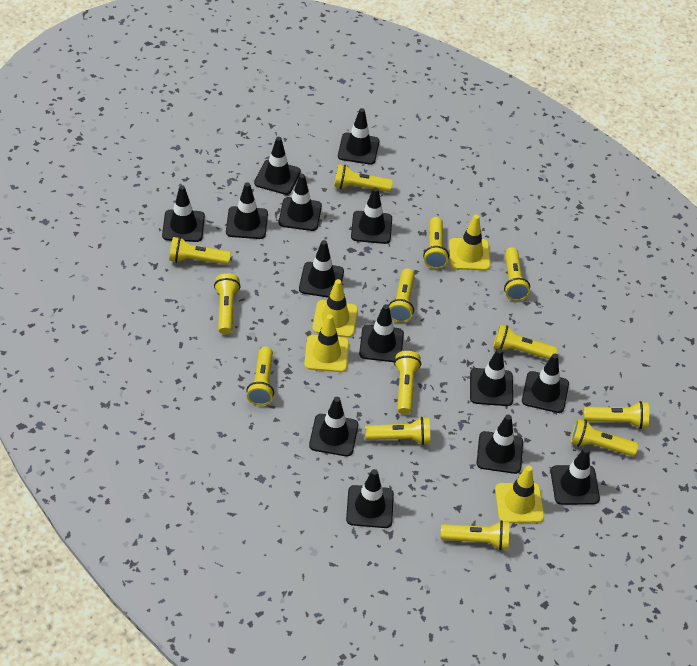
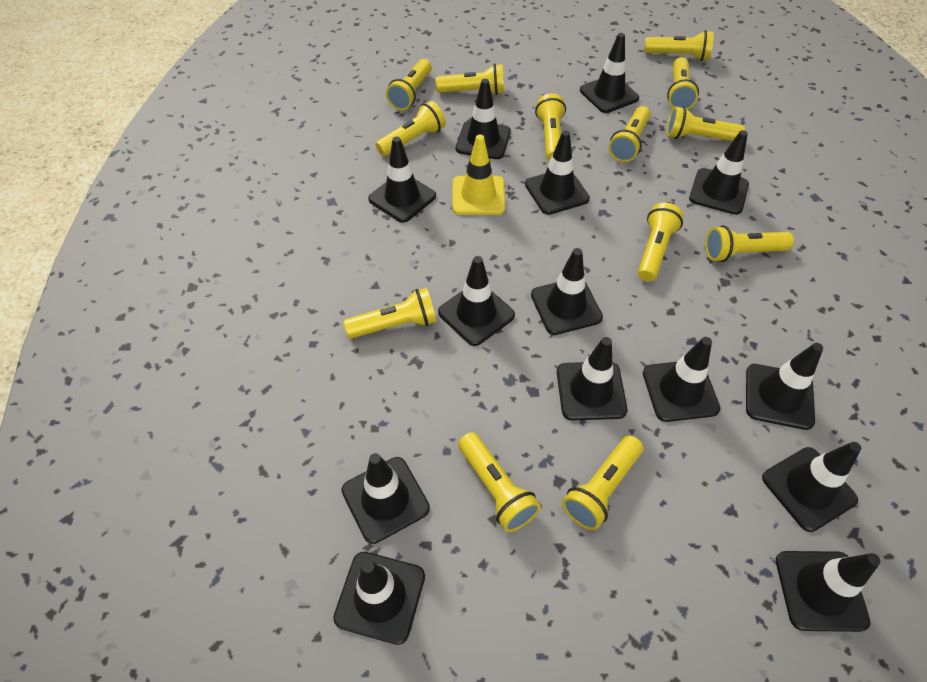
yellow traffic cone: 4 -> 1

